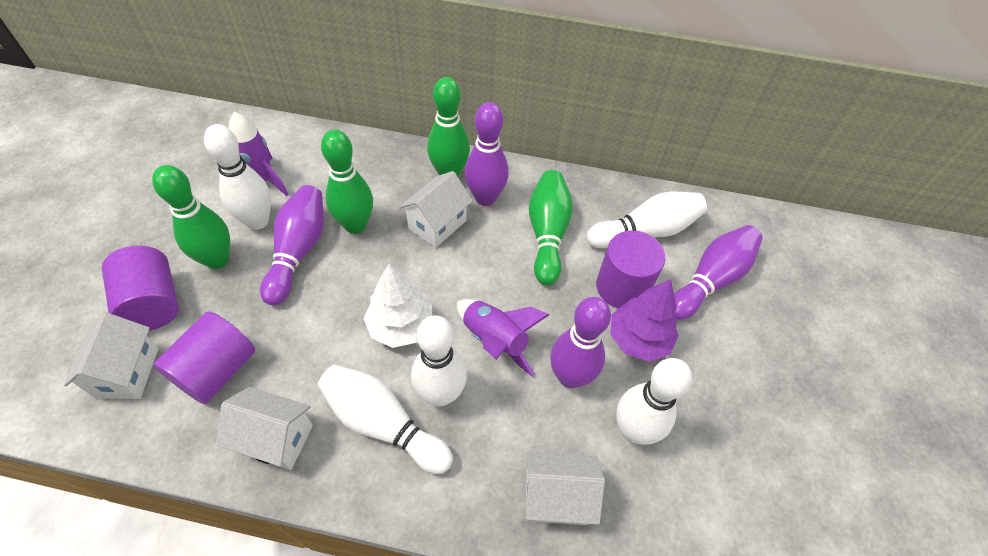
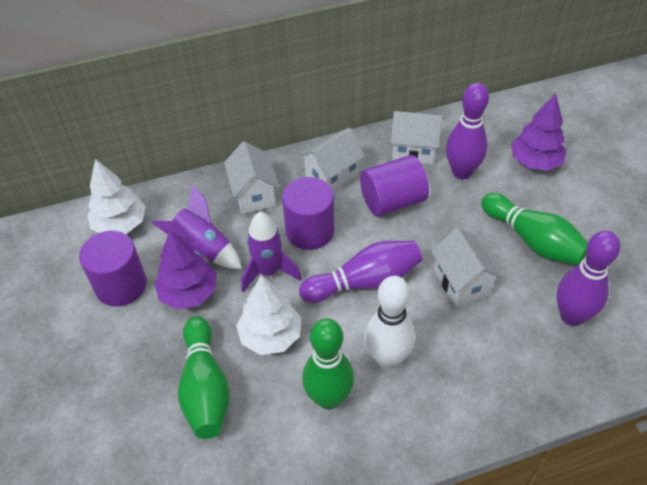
green bowling pin: 4 -> 3
purple bowling pin: 4 -> 3
purple tree: 1 -> 2
white bowling pin: 5 -> 1
white tree: 1 -> 2

